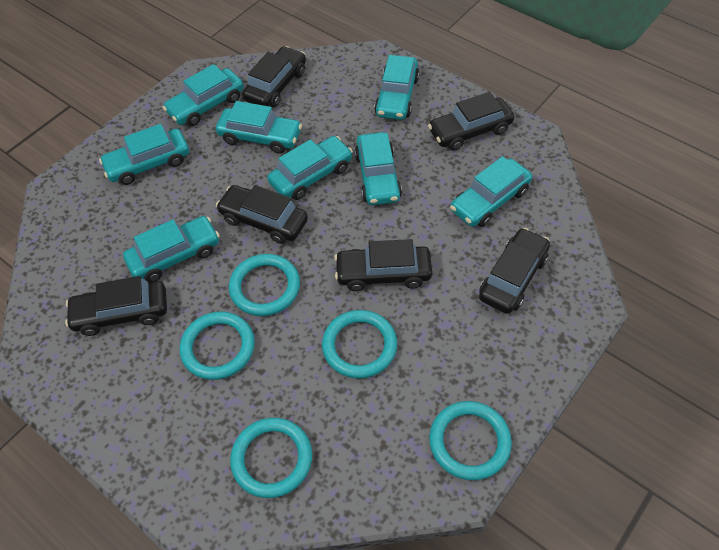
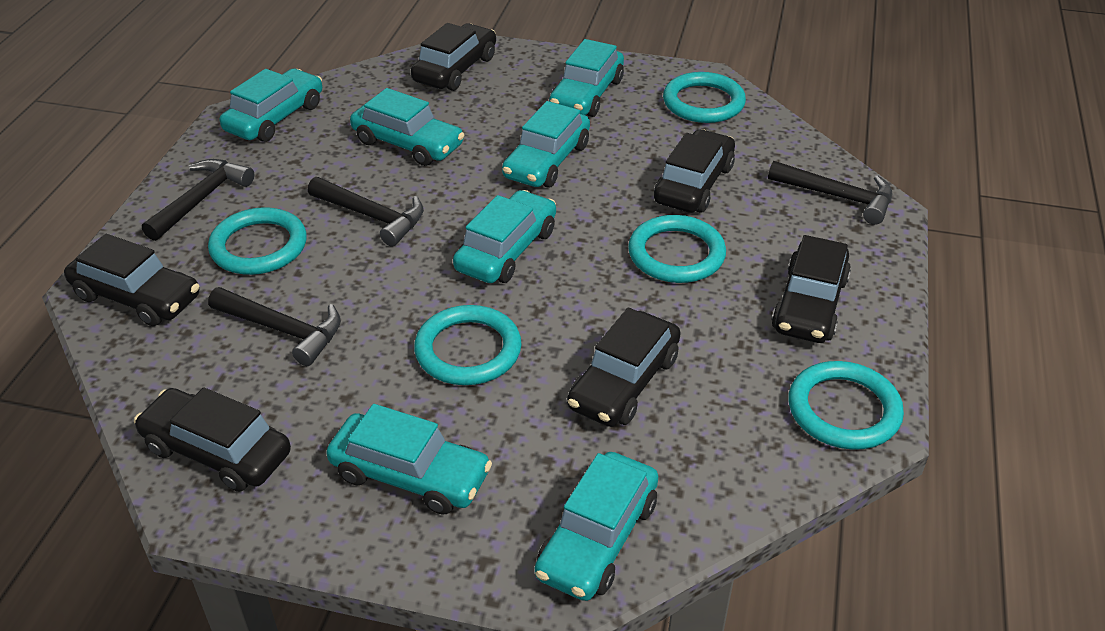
black hammer: 0 -> 4
turquoise car: 8 -> 7

